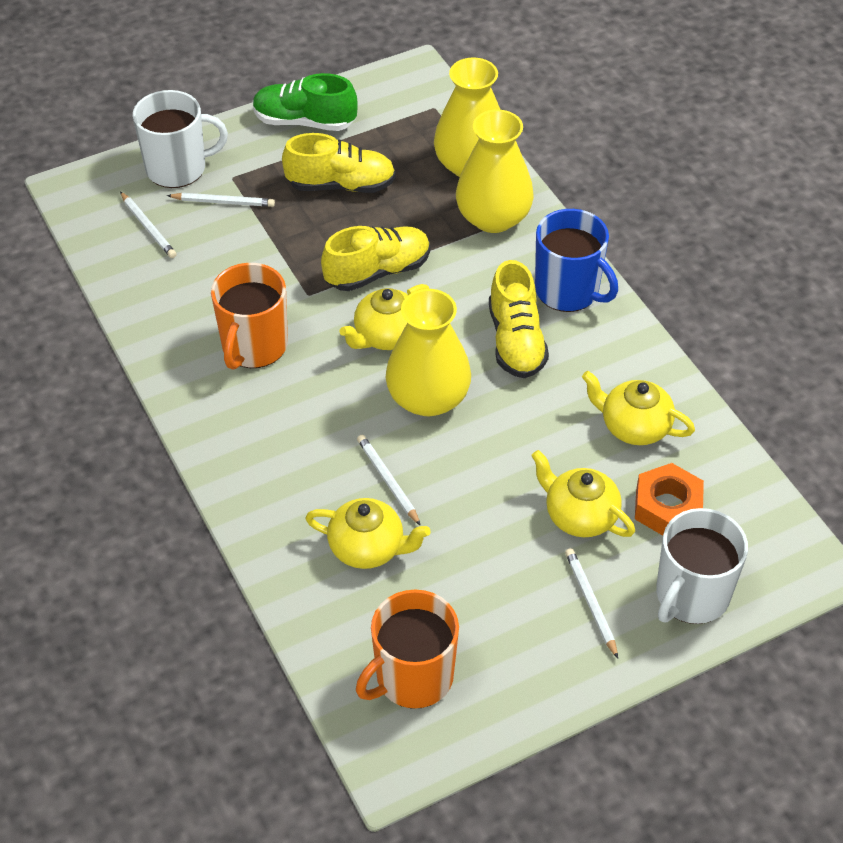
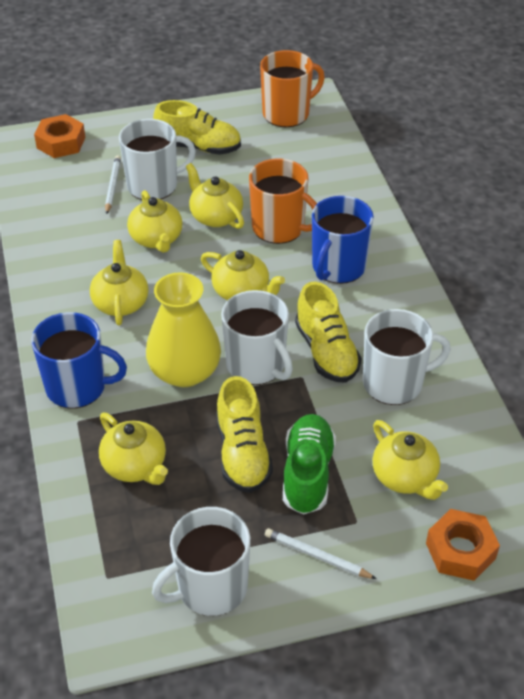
blue mug: 1 -> 2
orange nut: 1 -> 2
white mug: 2 -> 4
white pencil: 4 -> 2
yellow teapot: 4 -> 6
yellow vase: 3 -> 1

